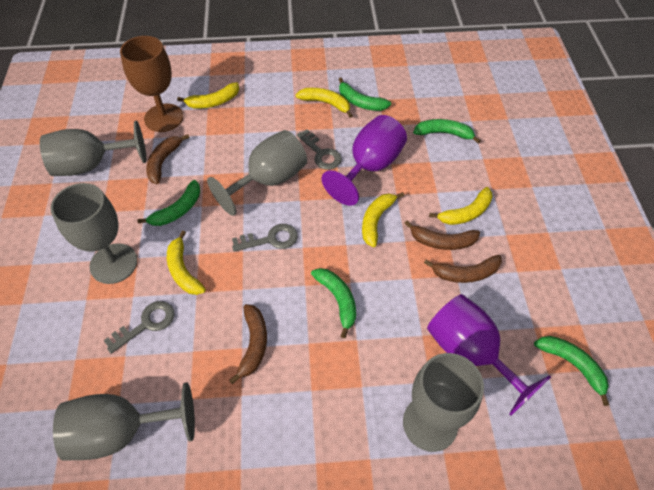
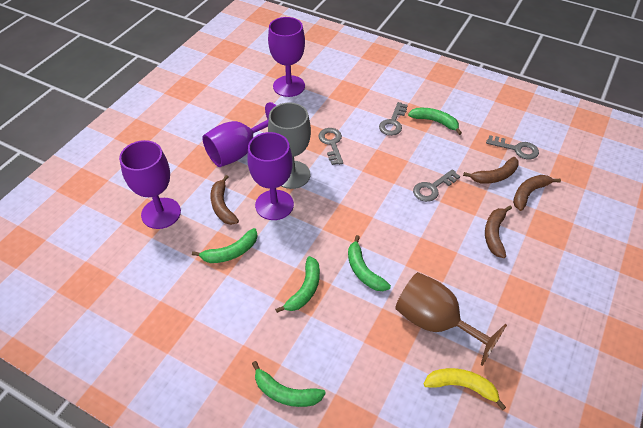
grey goblet: 5 -> 1
grey key: 3 -> 4
purple goblet: 2 -> 4
yellow banana: 5 -> 1

